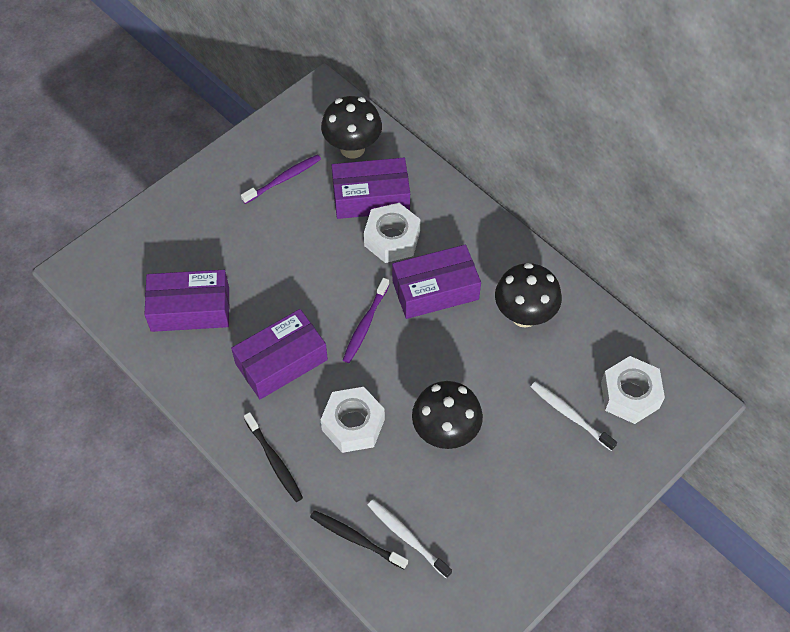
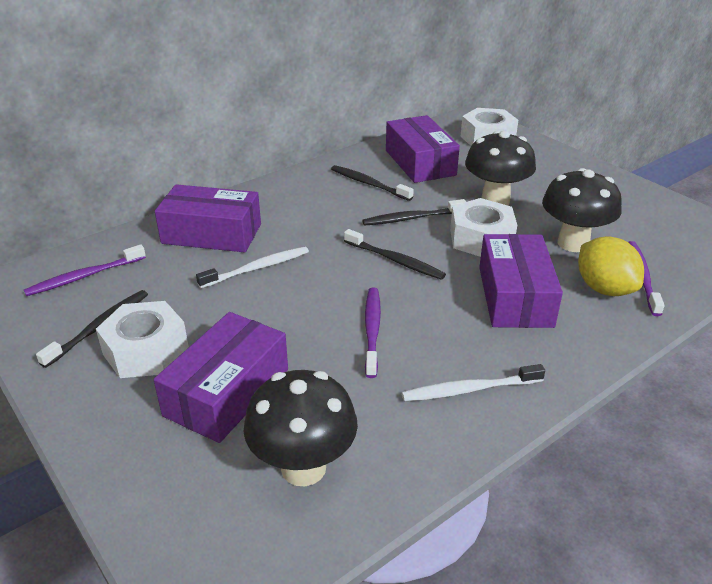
black toothbrush: 2 -> 4
purple toothbrush: 2 -> 3
yellow lemon: 0 -> 1

